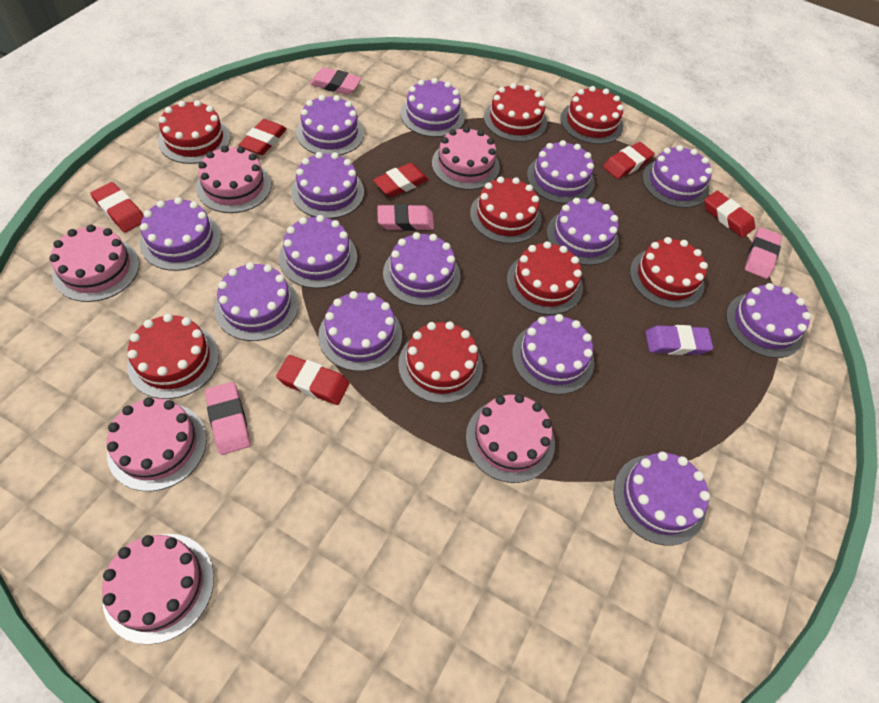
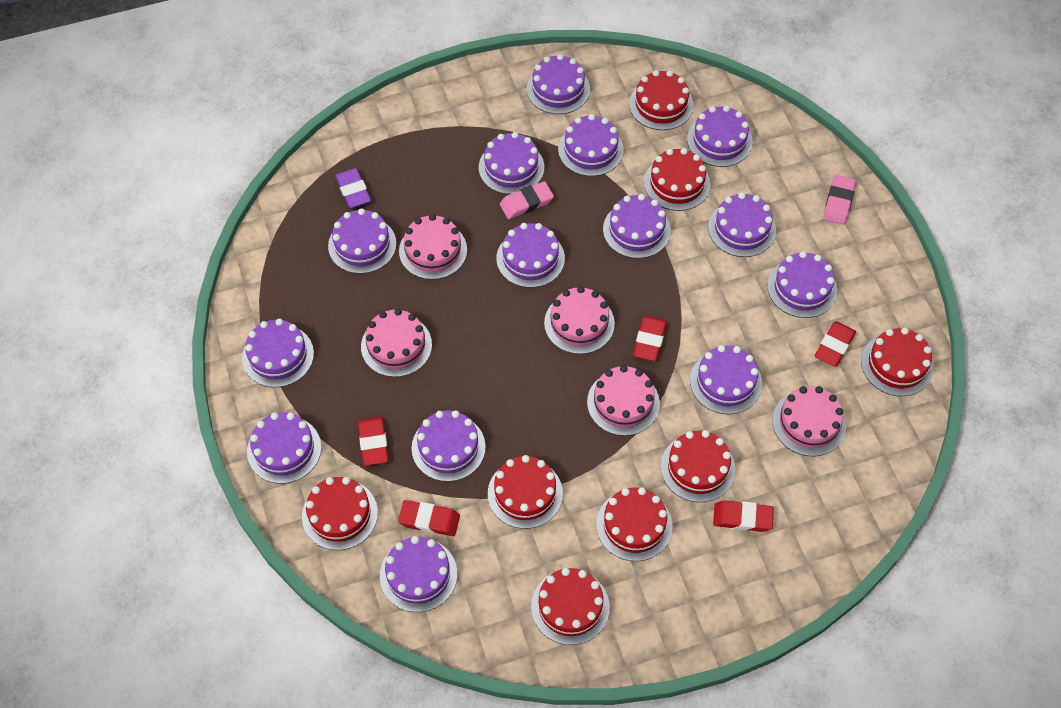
pink cake: 6 -> 5
pink eraser: 4 -> 2
red eraser: 6 -> 5

